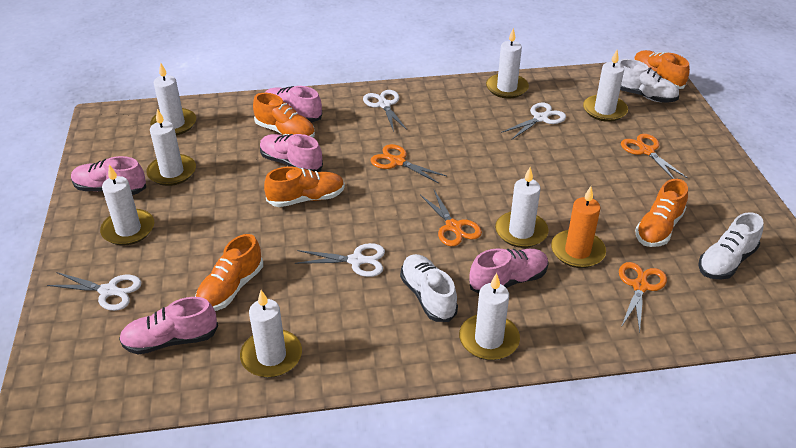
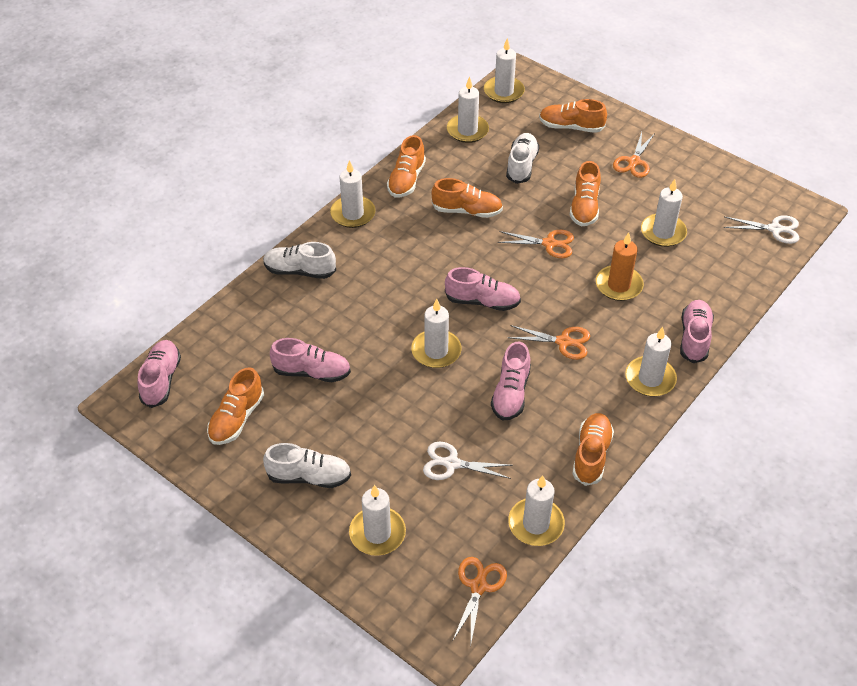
orange shoe: 5 -> 6
white scissors: 4 -> 2

